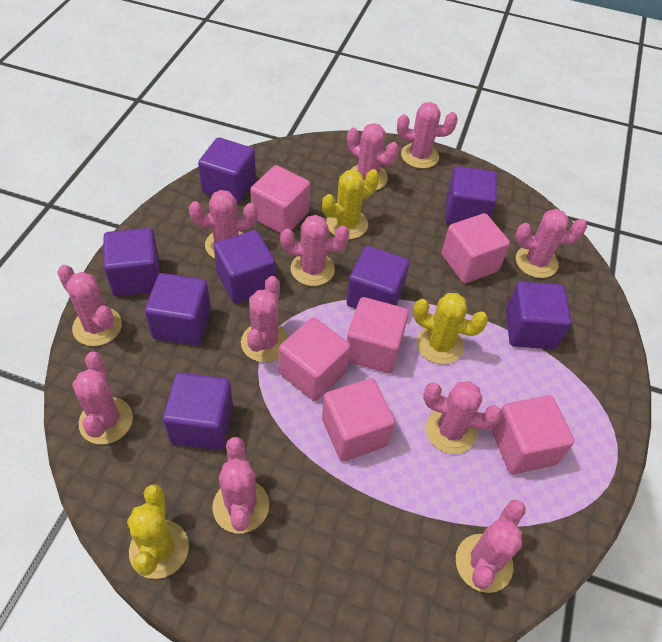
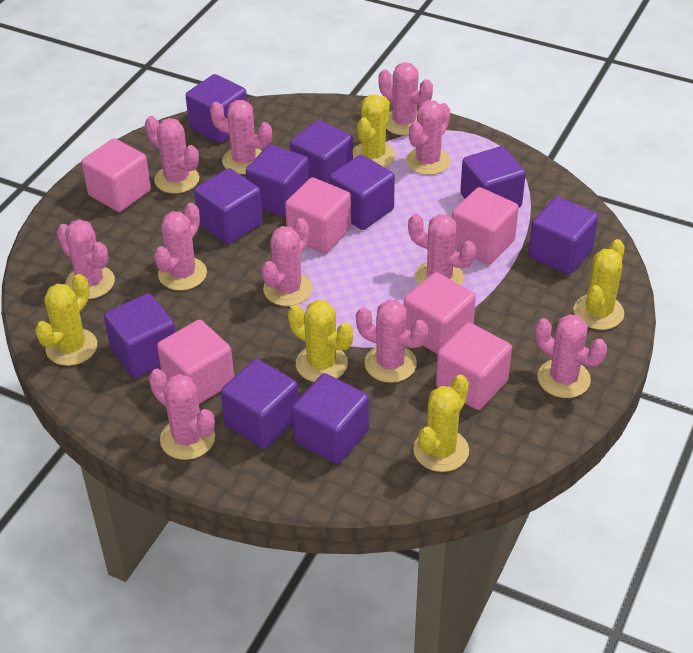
purple cube: 8 -> 10
yellow cactus: 3 -> 5

